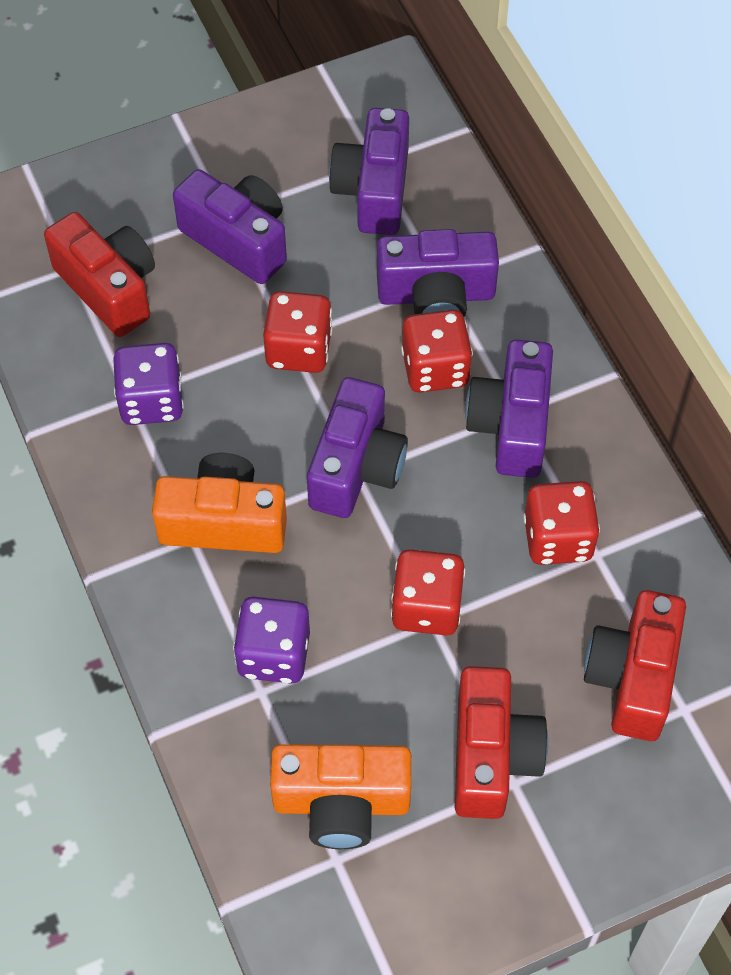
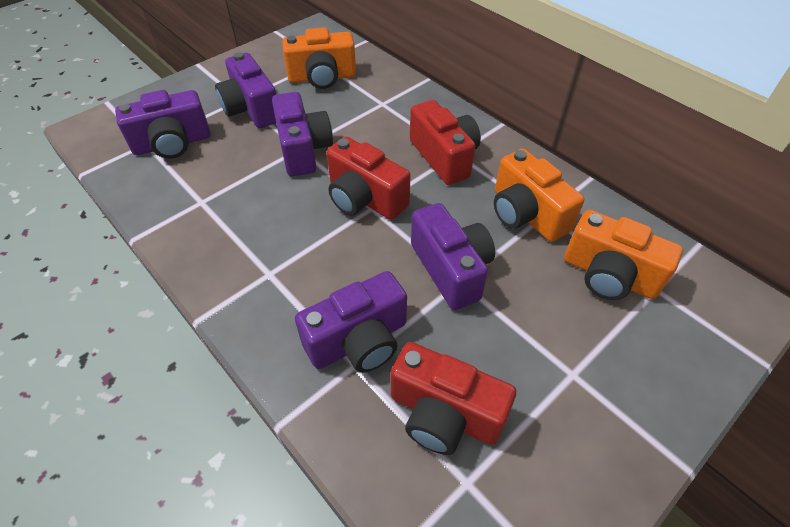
orange camera: 2 -> 3
purple dice: 2 -> 0
red dice: 4 -> 0

